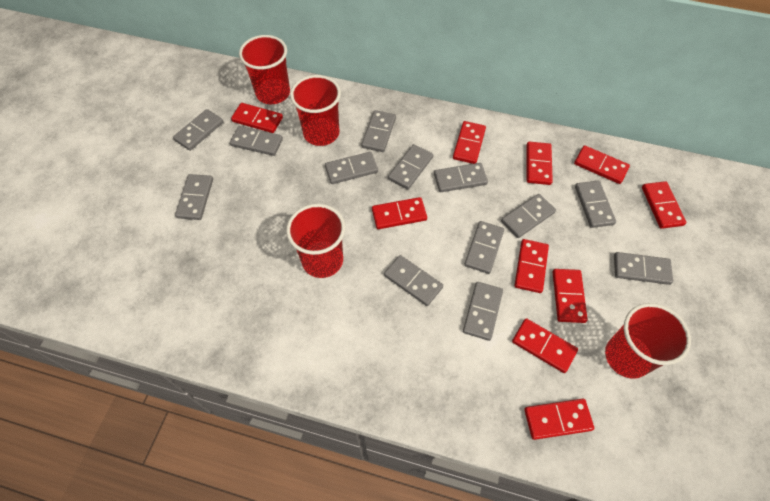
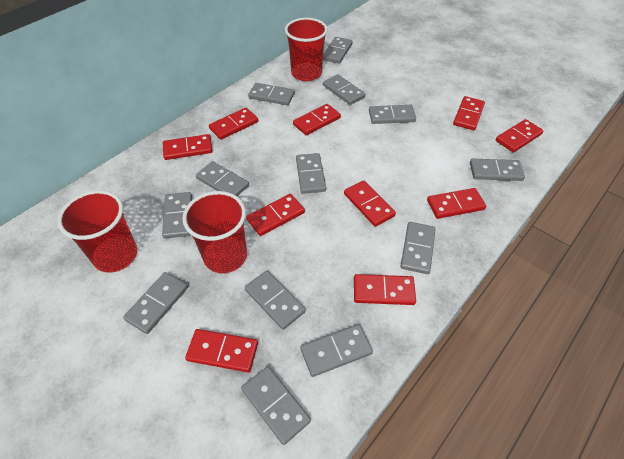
red cup: 4 -> 3

